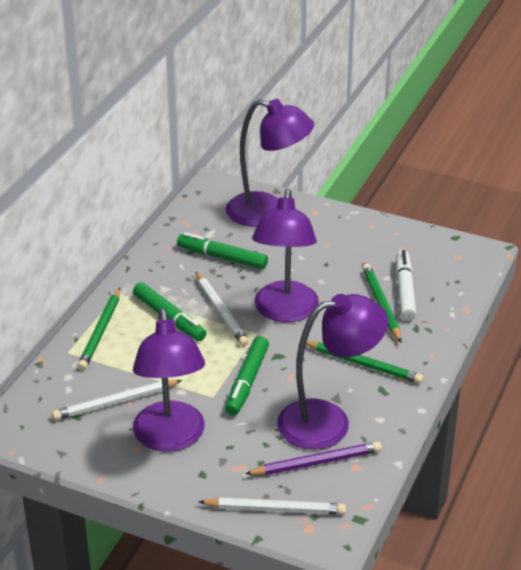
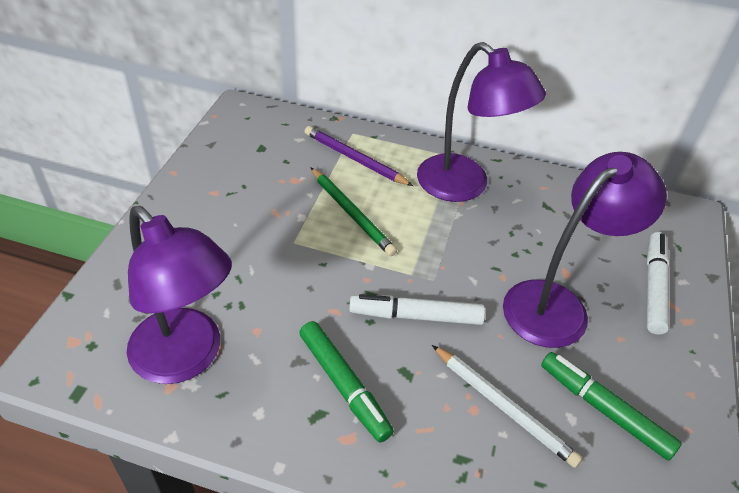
green marker: 3 -> 2
green pencil: 3 -> 1
purple lamp: 4 -> 3
white marker: 1 -> 2
white pencil: 3 -> 1

